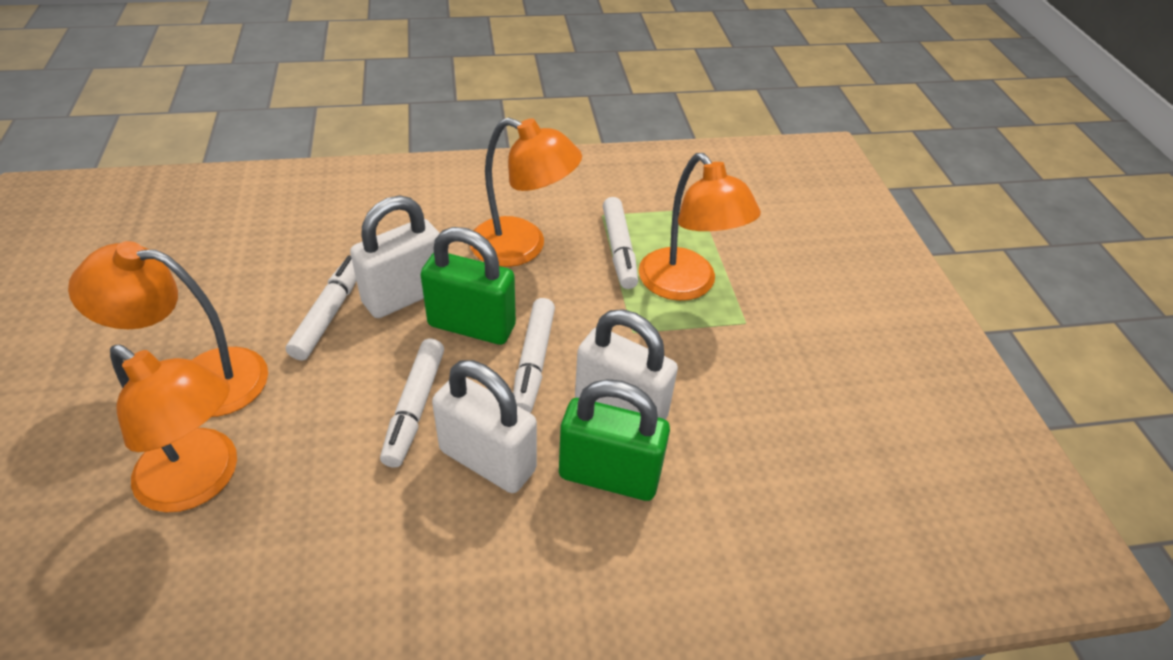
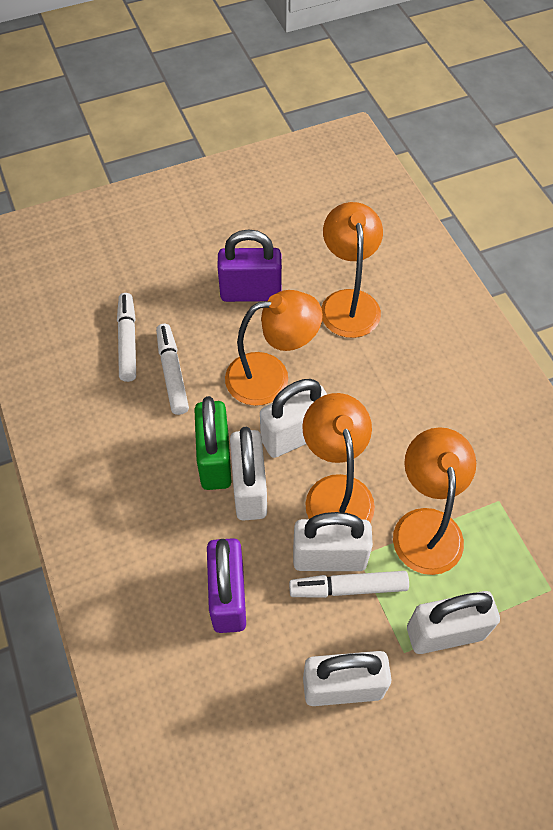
green padlock: 2 -> 1
purple padlock: 0 -> 2
white marker: 4 -> 3
white padlock: 3 -> 5

